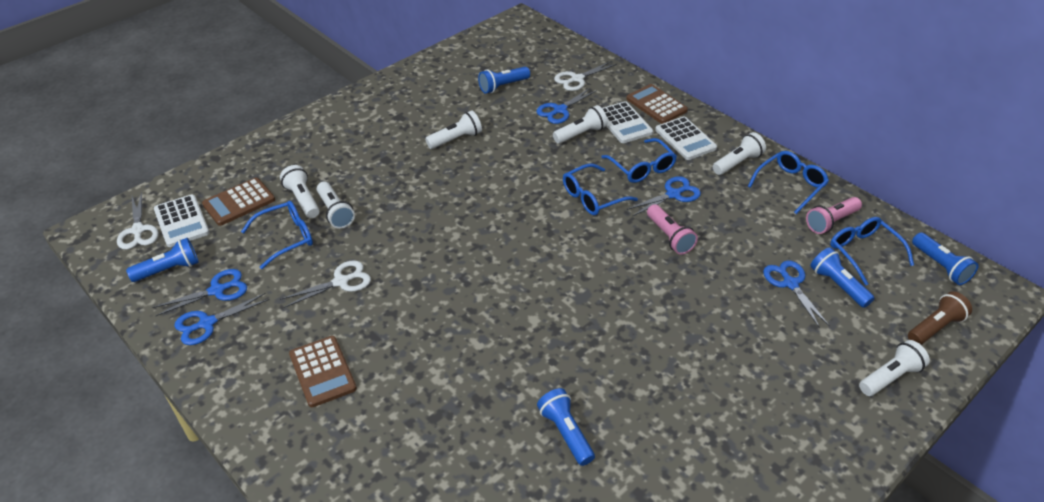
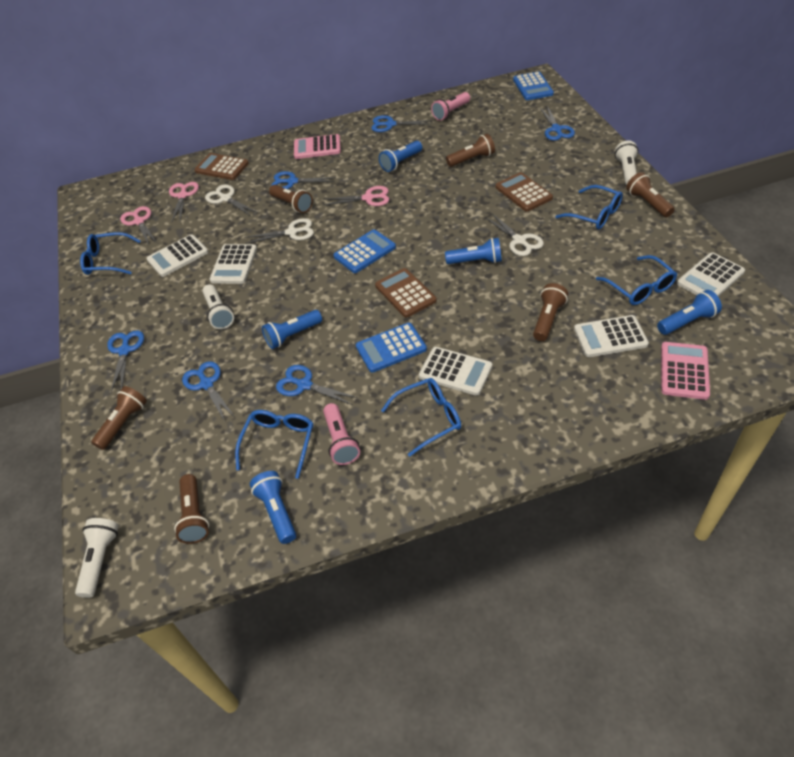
blue calculator: 0 -> 3
blue scissors: 5 -> 6
brown flashlight: 1 -> 6
pink calculator: 0 -> 2
pink scissors: 0 -> 3
white calculator: 3 -> 5
white flashlight: 6 -> 3

